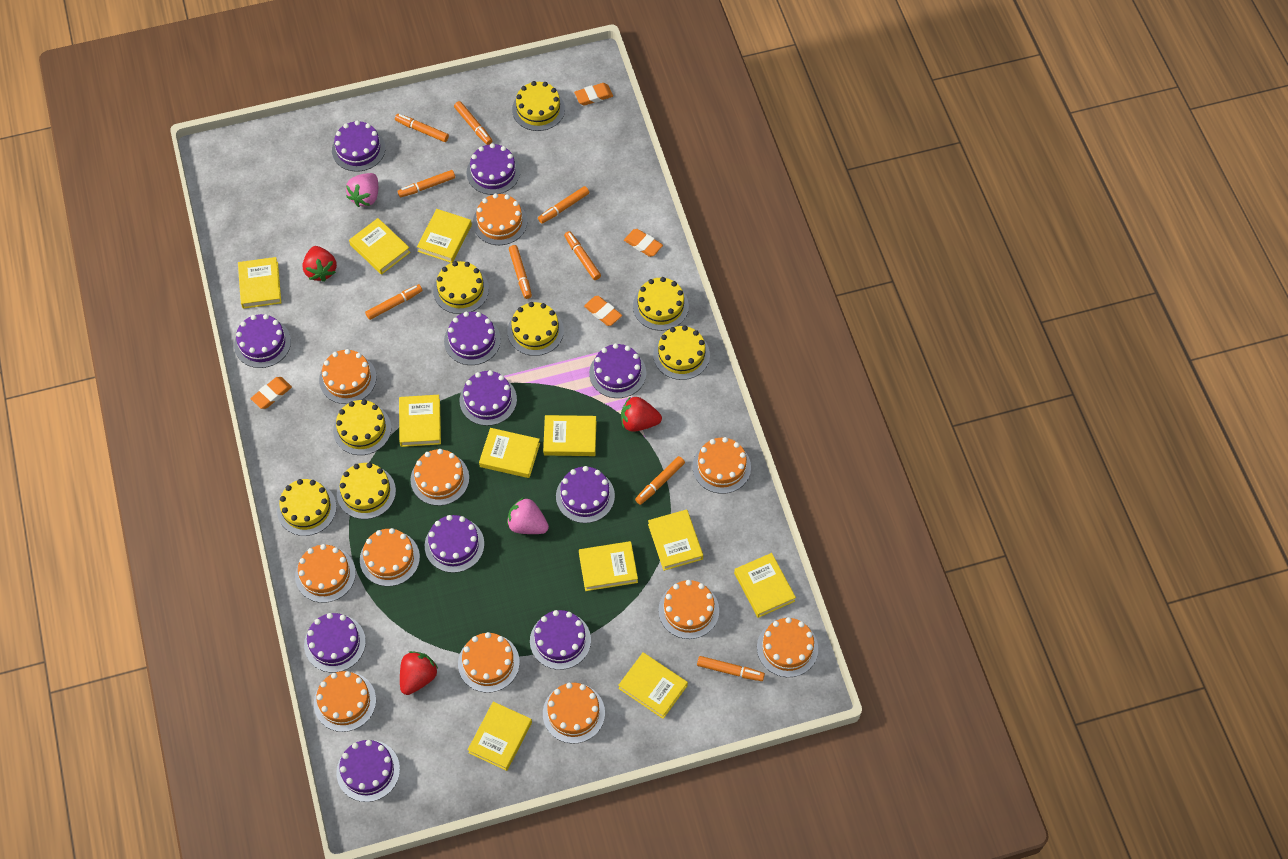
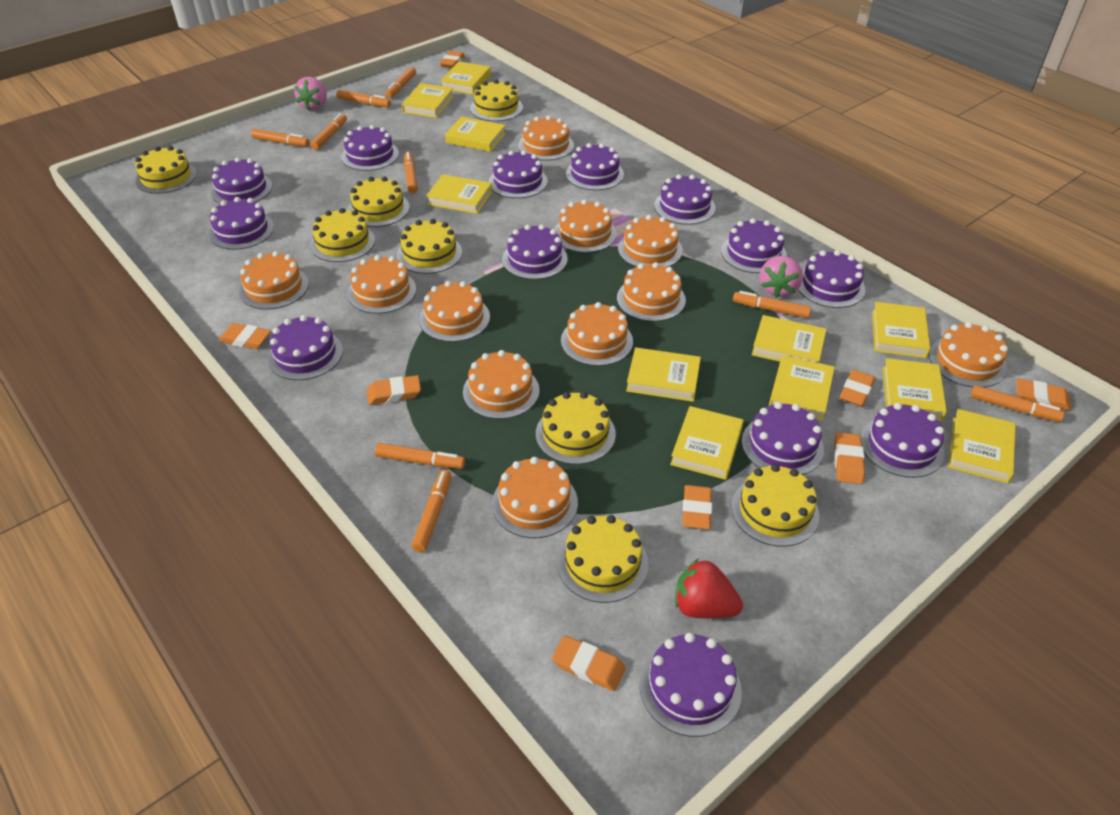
orange eraser: 4 -> 8
purple cake: 11 -> 13
red strawberry: 3 -> 1

